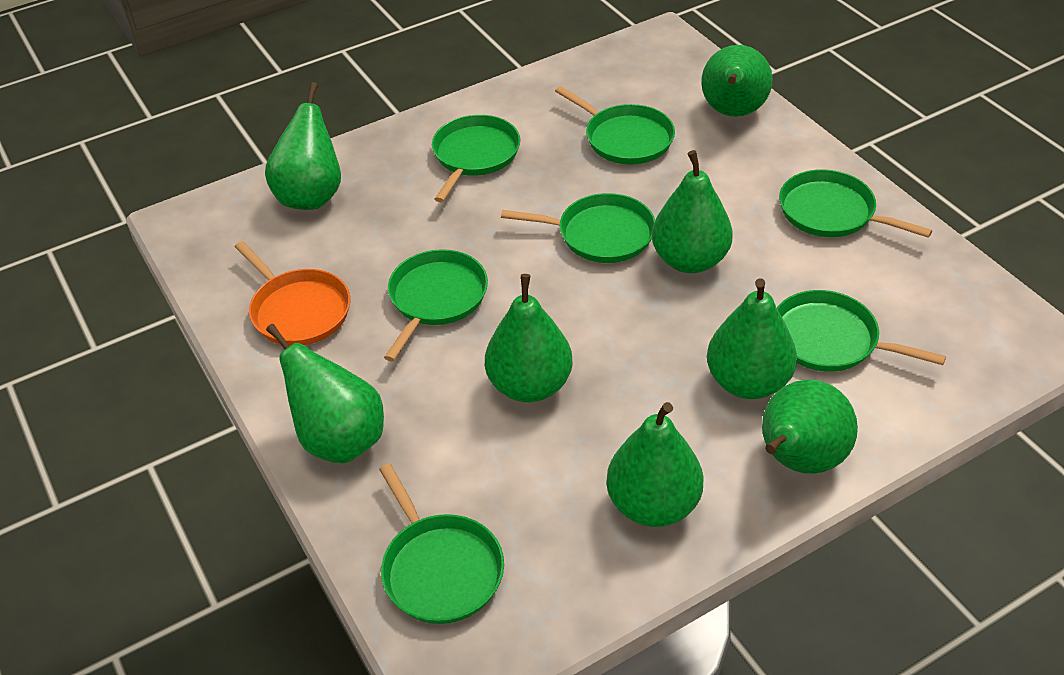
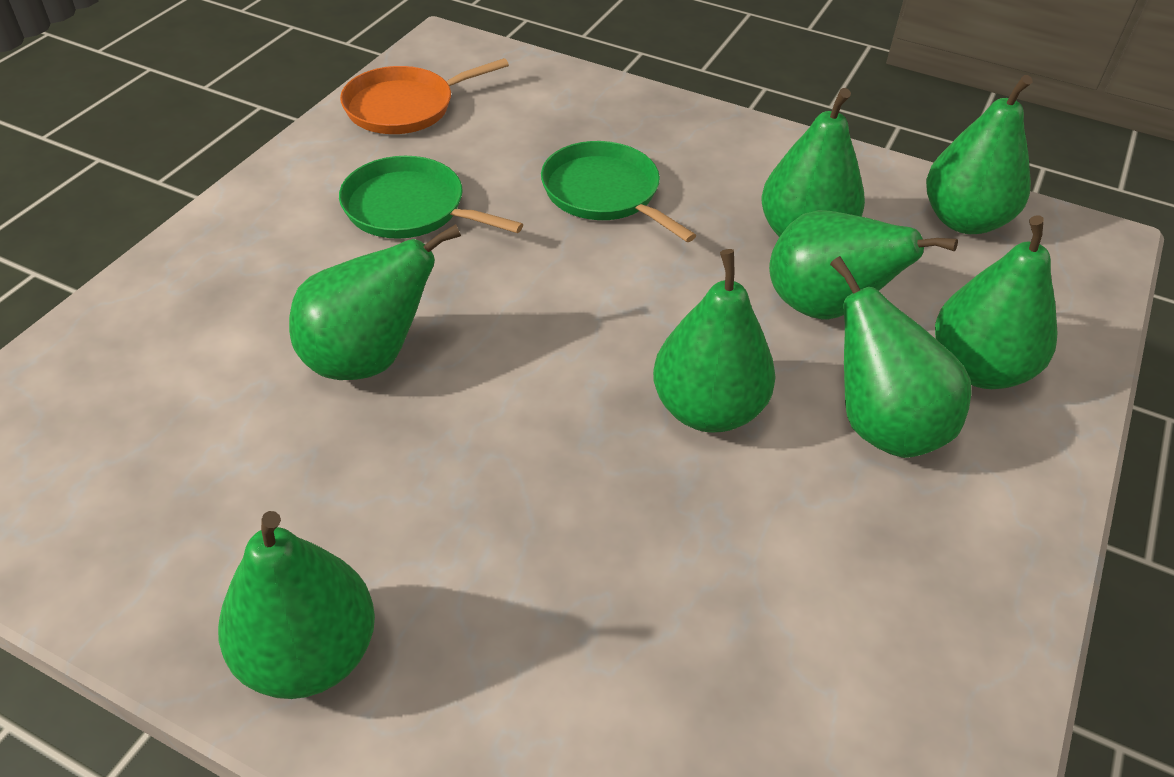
green pan: 7 -> 2

